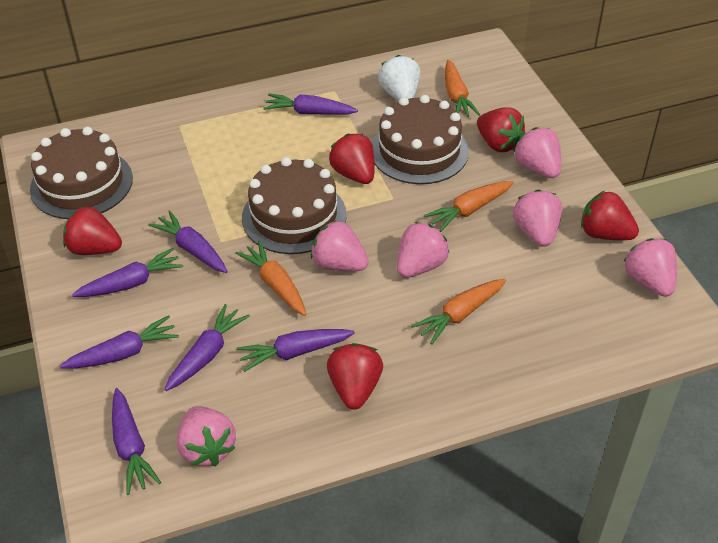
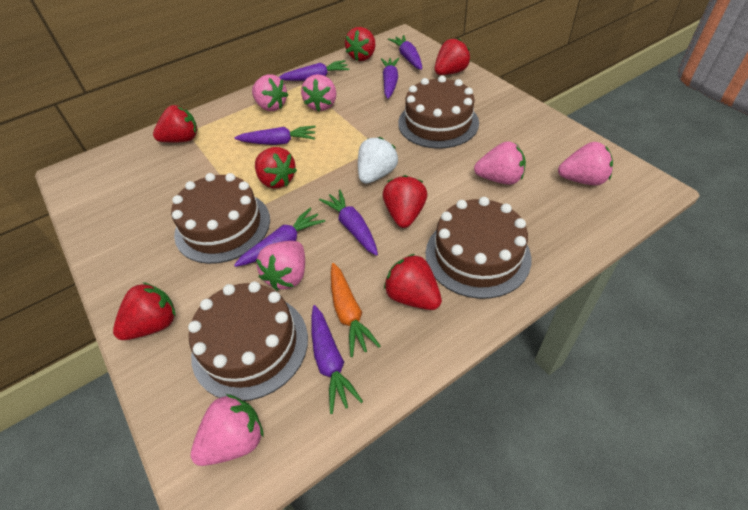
brown cake: 3 -> 4
orange carrot: 4 -> 1
red strawberry: 5 -> 7

